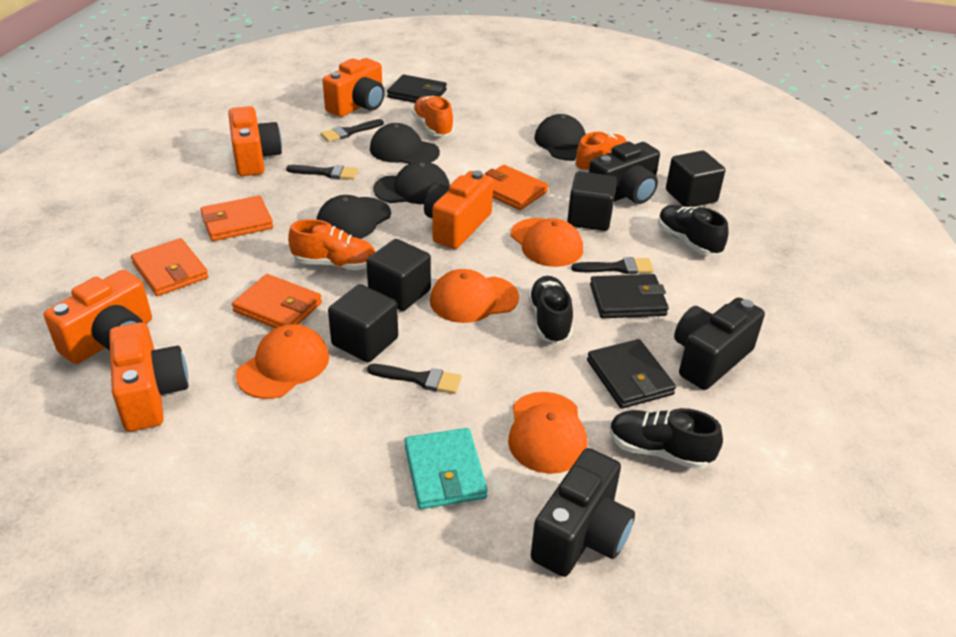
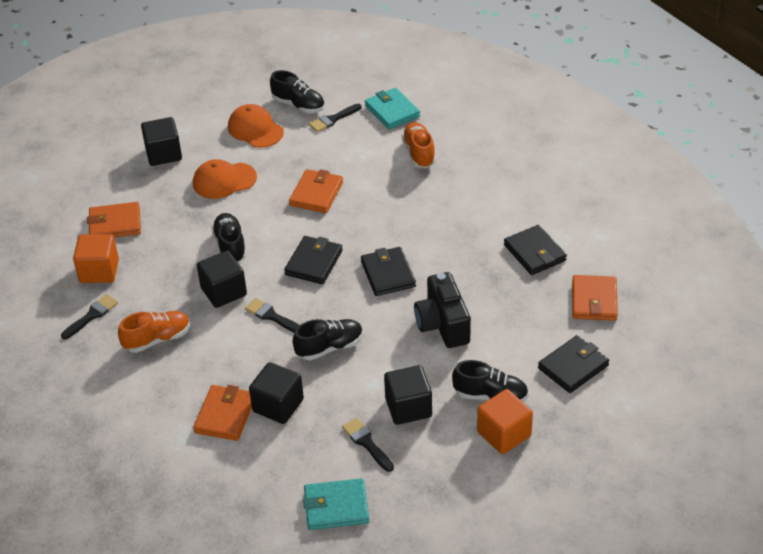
black camera: 3 -> 1
black cap: 4 -> 0
black shoe: 3 -> 4
black wallet: 3 -> 4
orange camera: 5 -> 0
orange cap: 4 -> 2
orange cube: 0 -> 2
orange shoe: 3 -> 2
turquoise wallet: 1 -> 2

